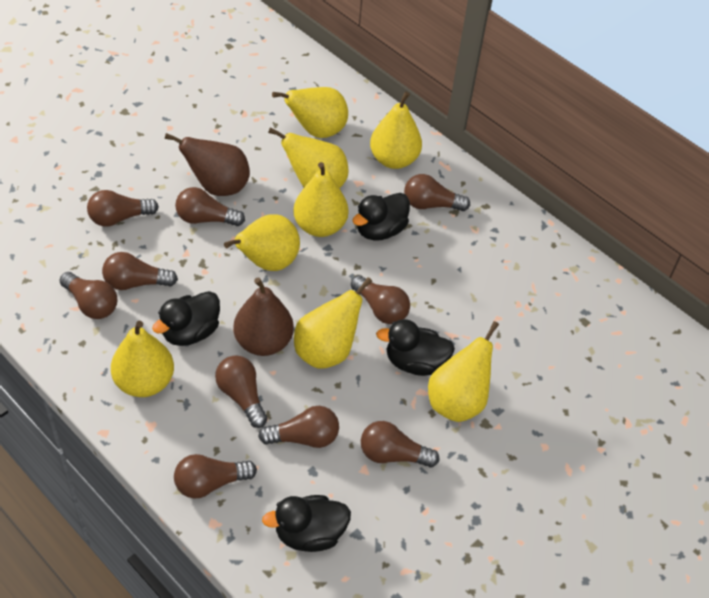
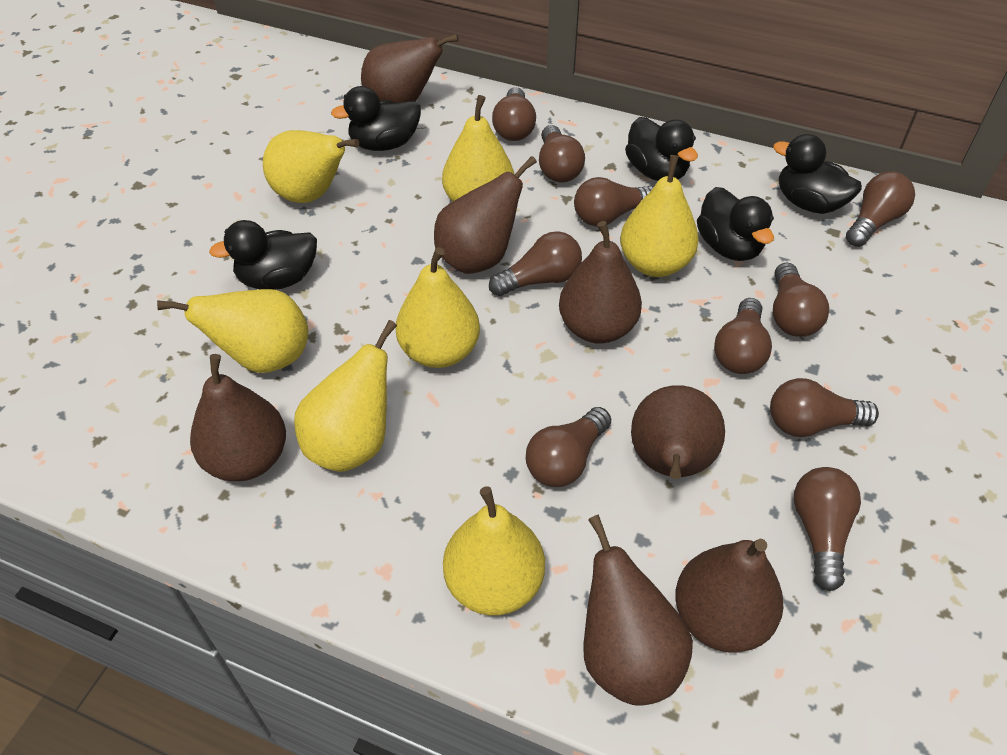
black duck: 4 -> 5
brown pear: 2 -> 7
yellow pear: 8 -> 7

